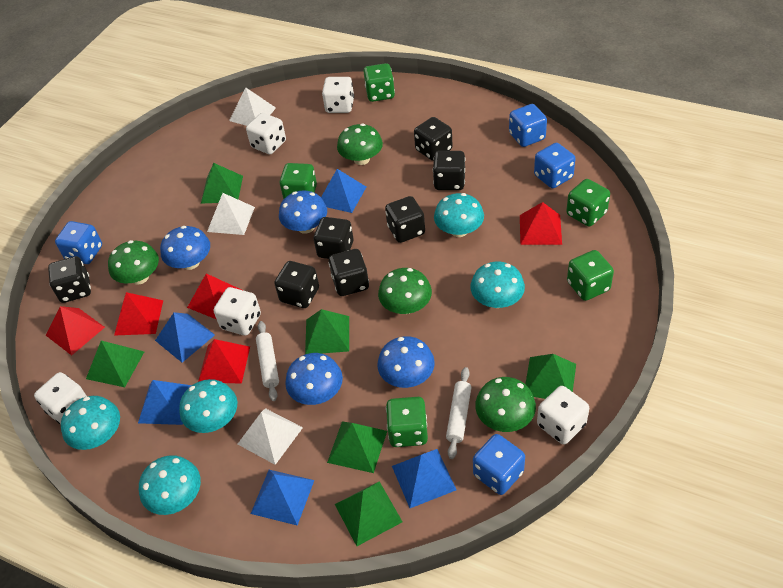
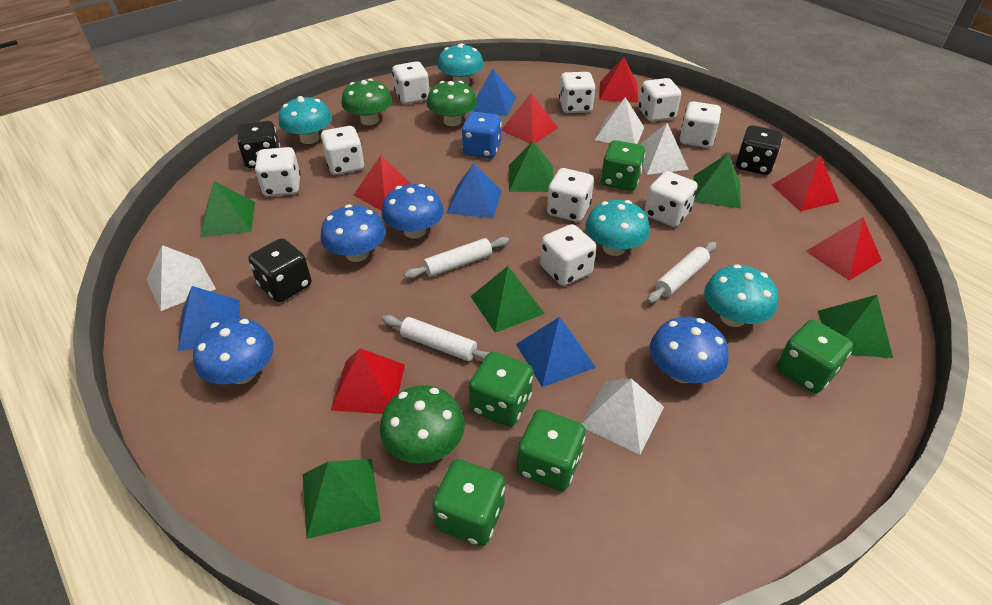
black dice: 7 -> 3
blue dice: 4 -> 1
blue pyramid: 5 -> 4
green mushroom: 4 -> 3
red pyramid: 5 -> 6
turquoise mushroom: 5 -> 4
white dice: 5 -> 9
white pyramid: 3 -> 4
white rolling pin: 2 -> 3

